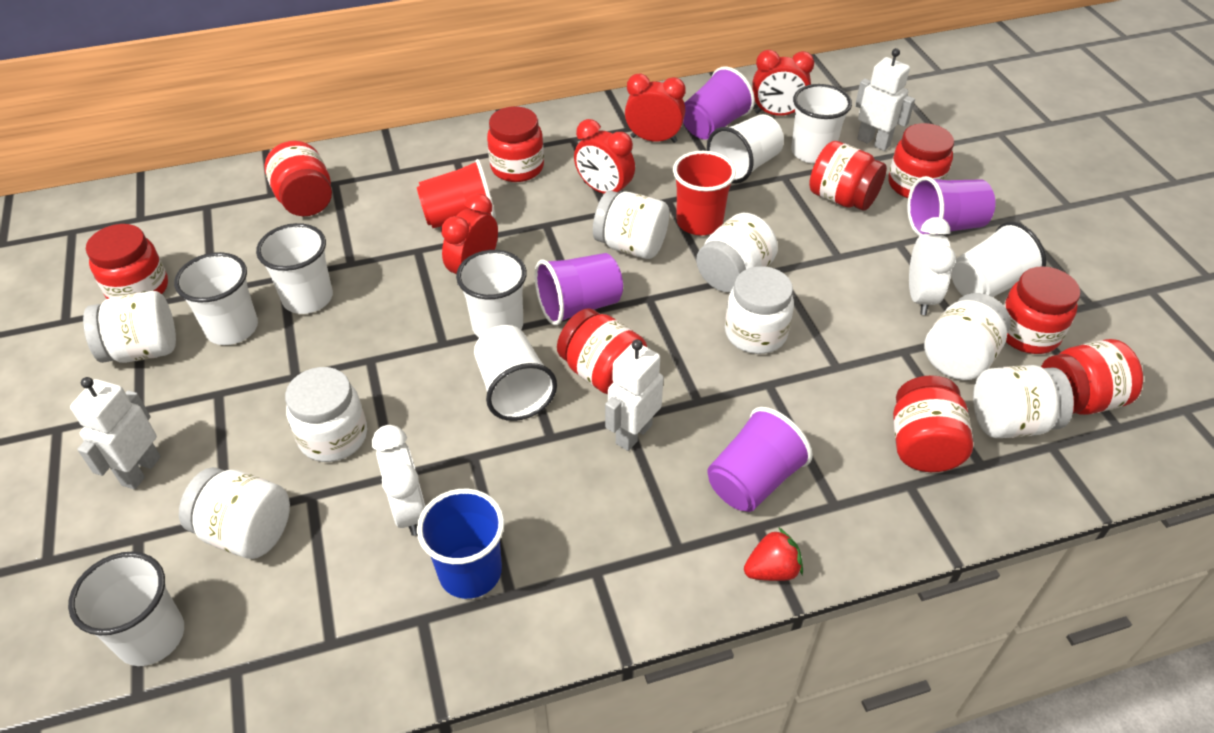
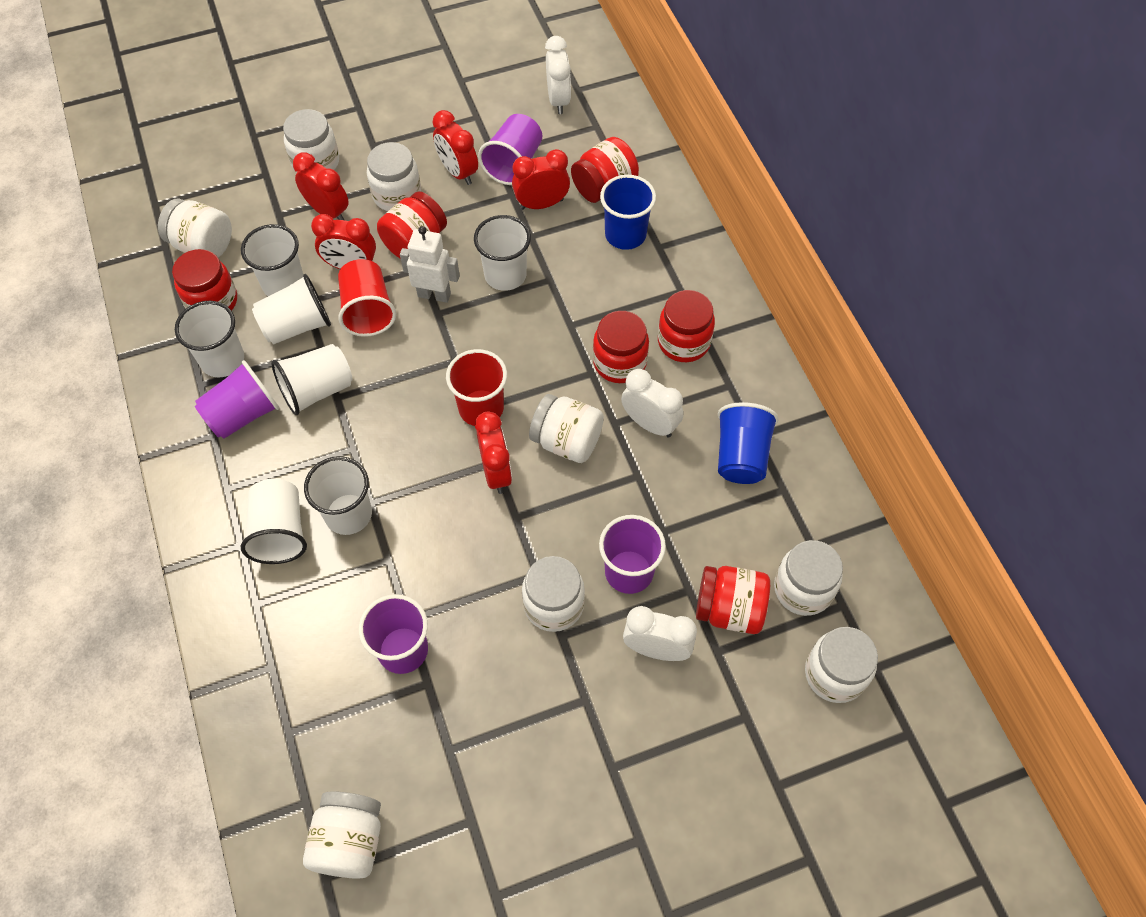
blue cup: 1 -> 2
red clock: 4 -> 5
red jar: 9 -> 6
red strawberry: 1 -> 0
white clock: 2 -> 3
white cup: 8 -> 7
white robot: 3 -> 1

